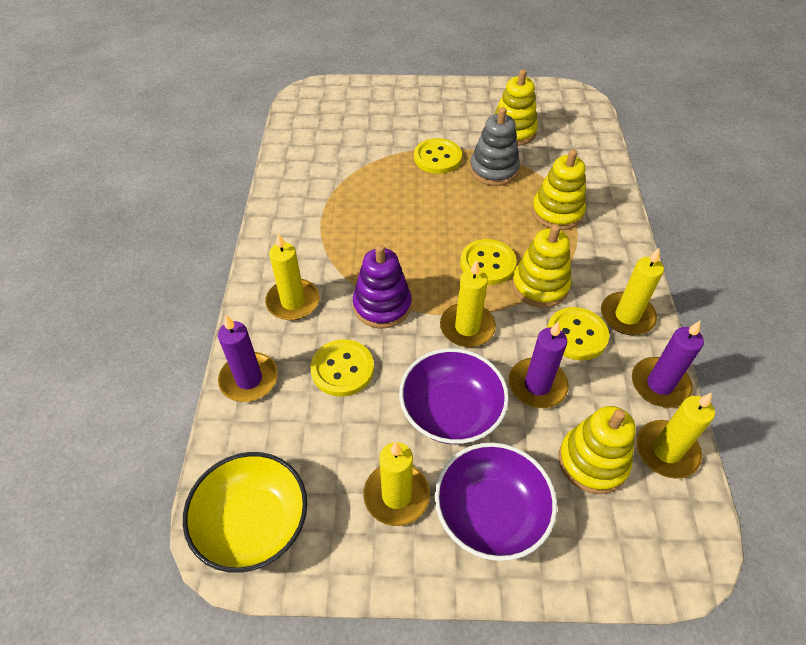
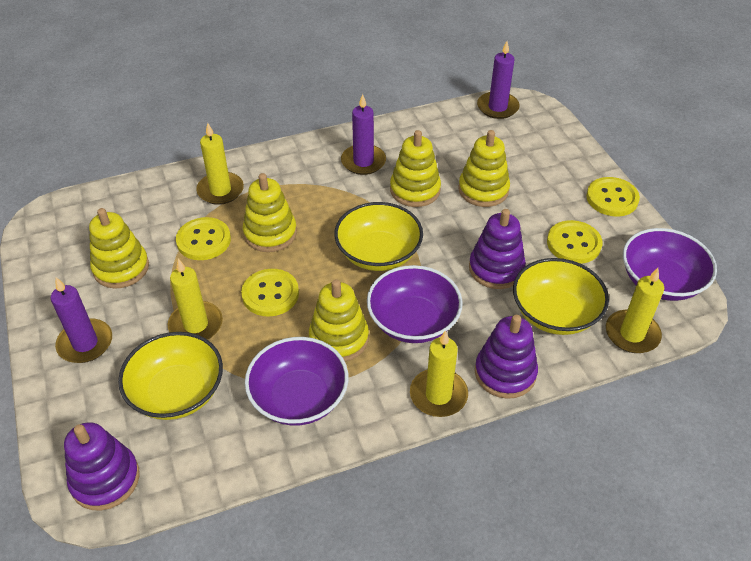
grey stacking toy: 1 -> 0
purple bowl: 2 -> 3
purple stacking toy: 1 -> 3
yellow bowl: 1 -> 3
yellow candle: 5 -> 4
yellow stacking toy: 4 -> 5

